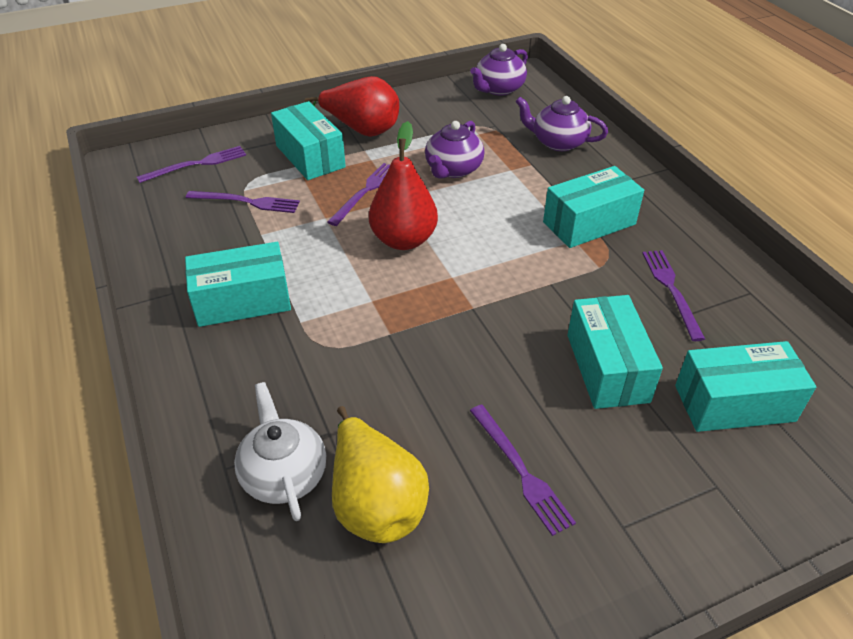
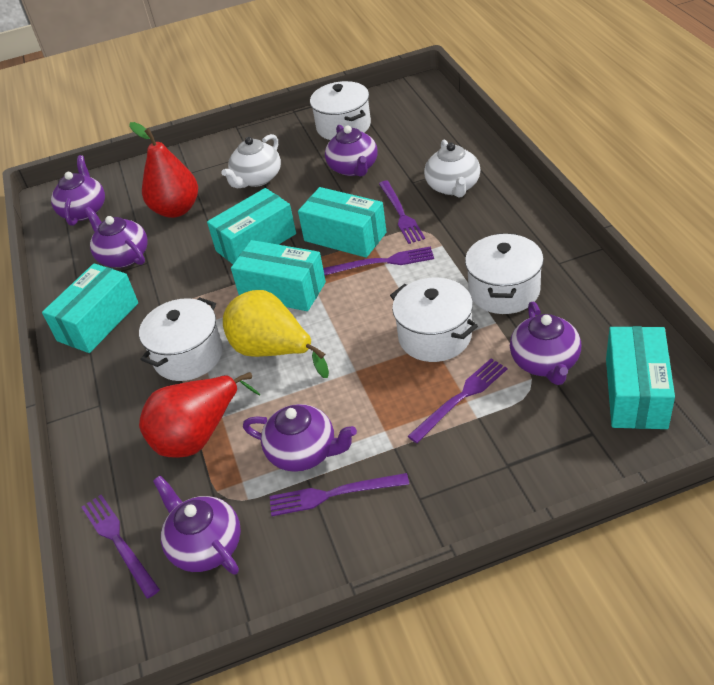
purple teapot: 3 -> 6
white pot: 0 -> 4
white teapot: 1 -> 2

